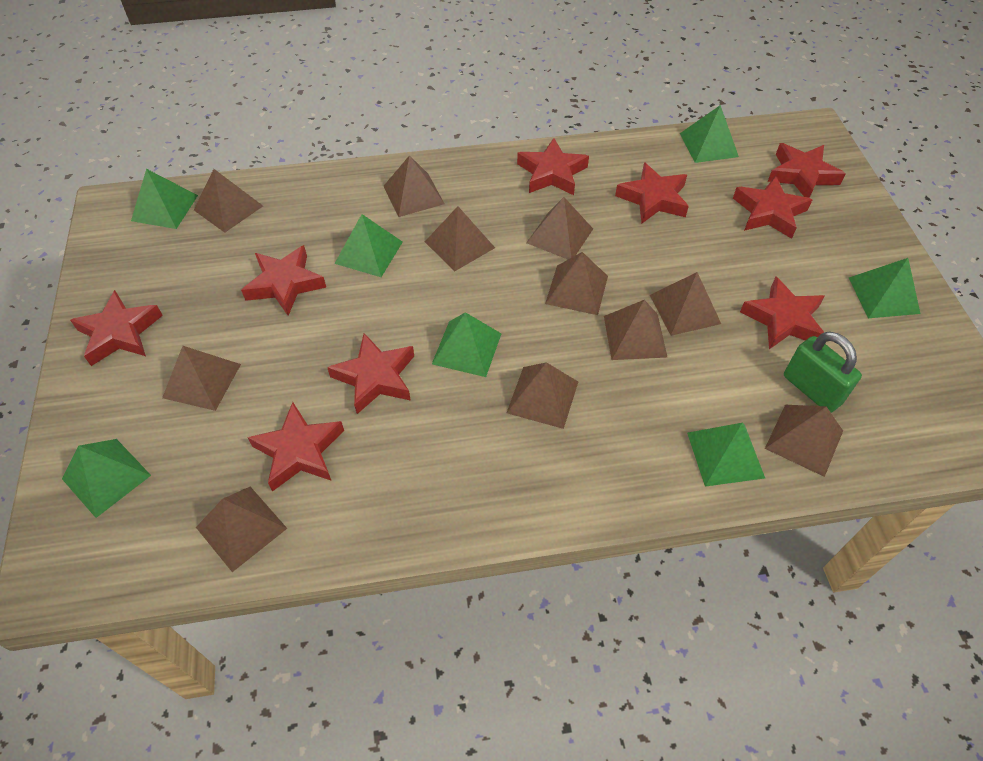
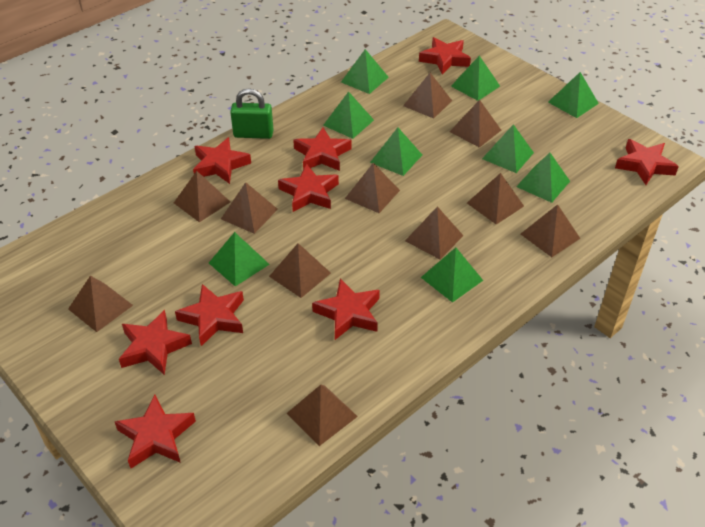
green pyramid: 7 -> 9

